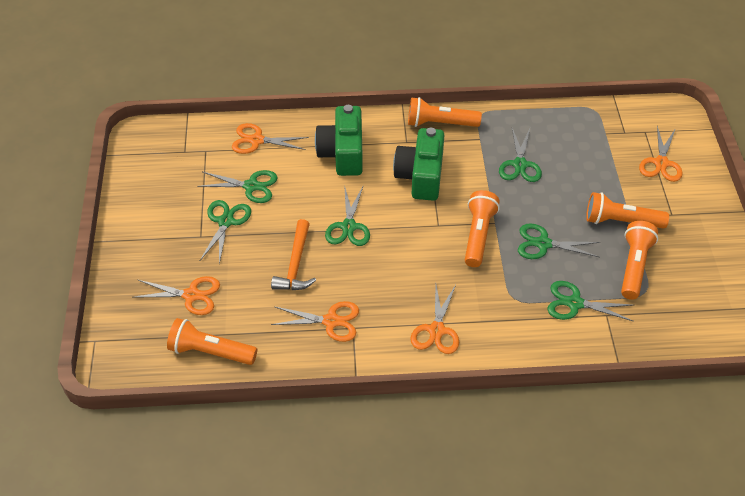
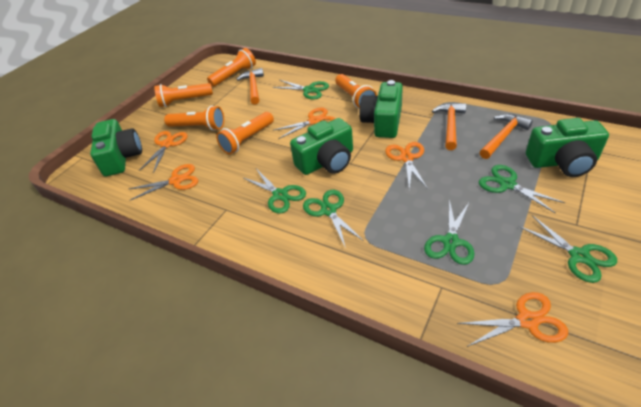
green camera: 2 -> 4
orange hammer: 1 -> 3

